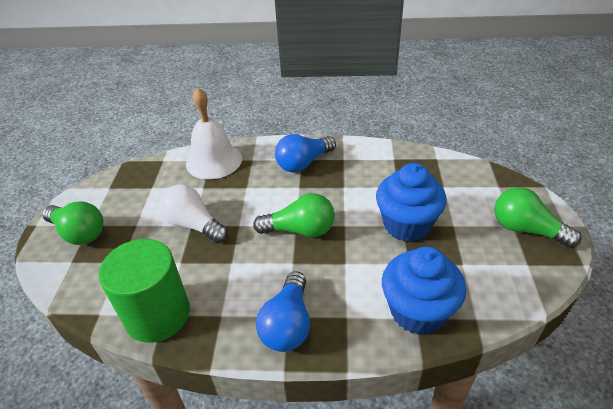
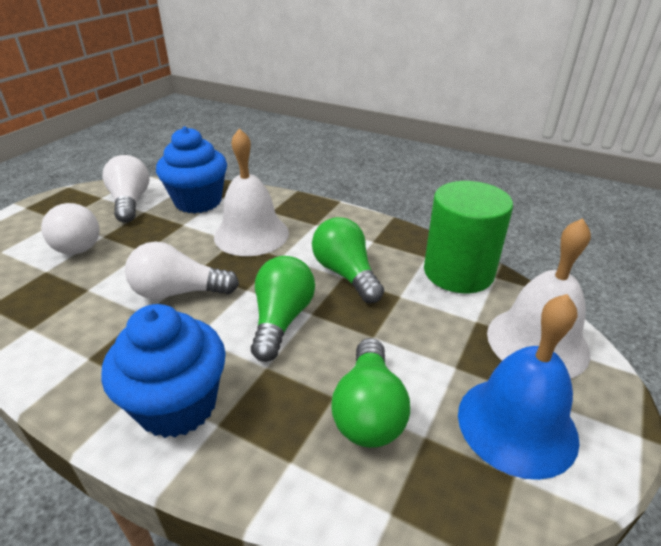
blue bell: 0 -> 1
blue light bulb: 2 -> 0
white bell: 1 -> 2
white light bulb: 1 -> 3

